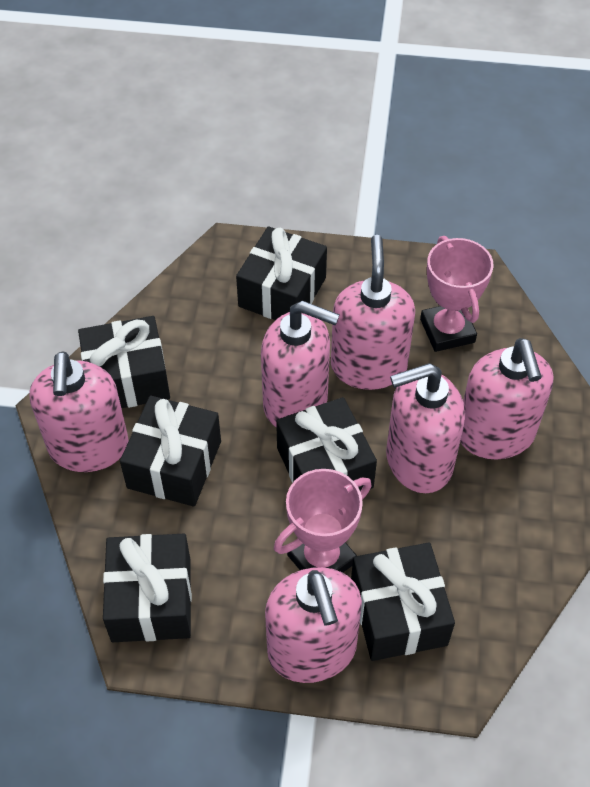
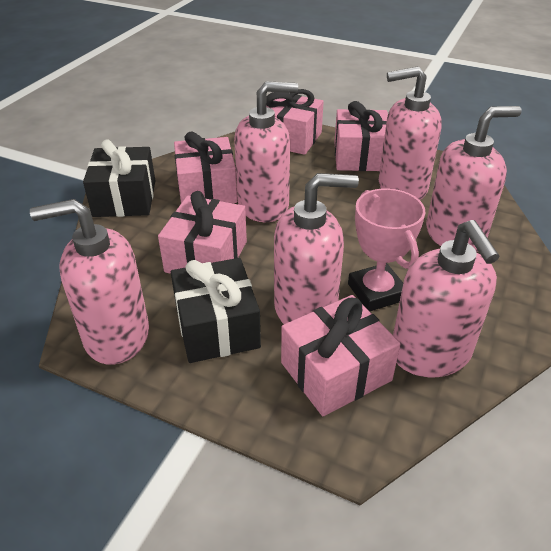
black gift: 6 -> 2
pink gift: 0 -> 5
pink trophy: 2 -> 1

